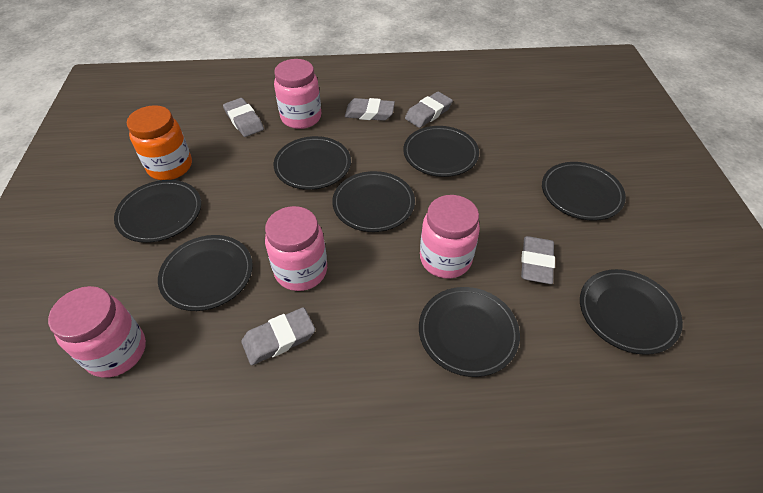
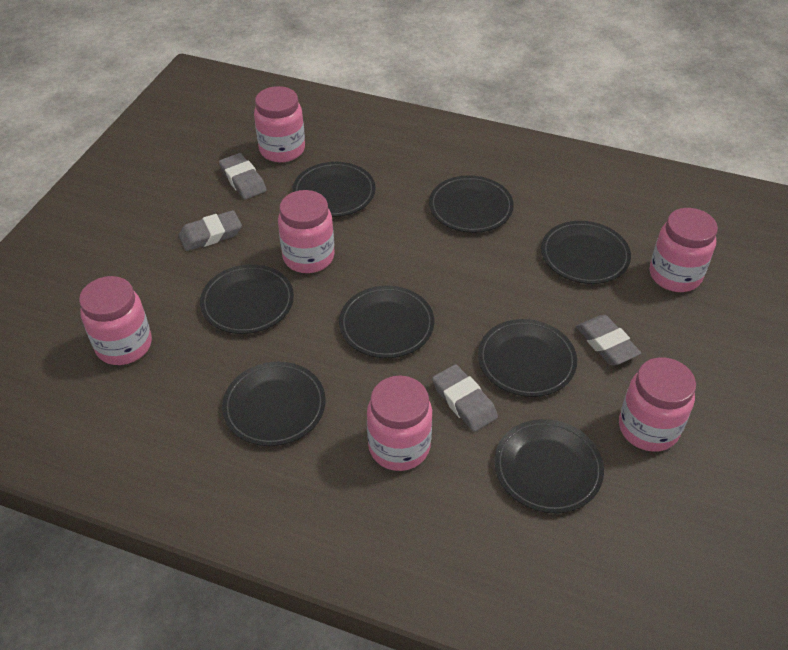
grey eraser: 5 -> 4
orange jar: 1 -> 0
pink jar: 4 -> 6

